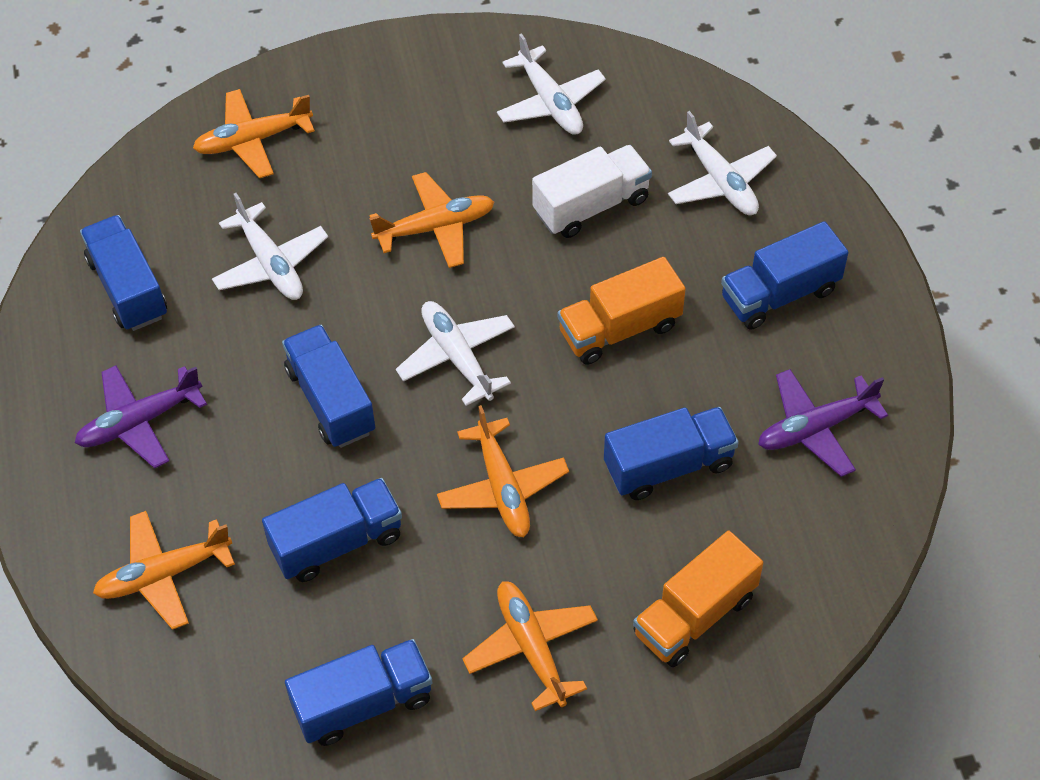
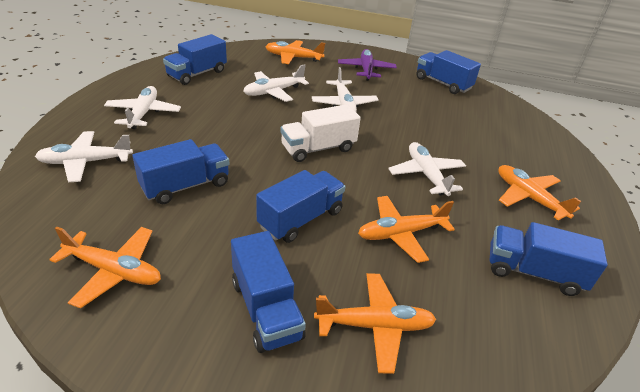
orange truck: 2 -> 0
purple plane: 2 -> 1
white plane: 4 -> 5

